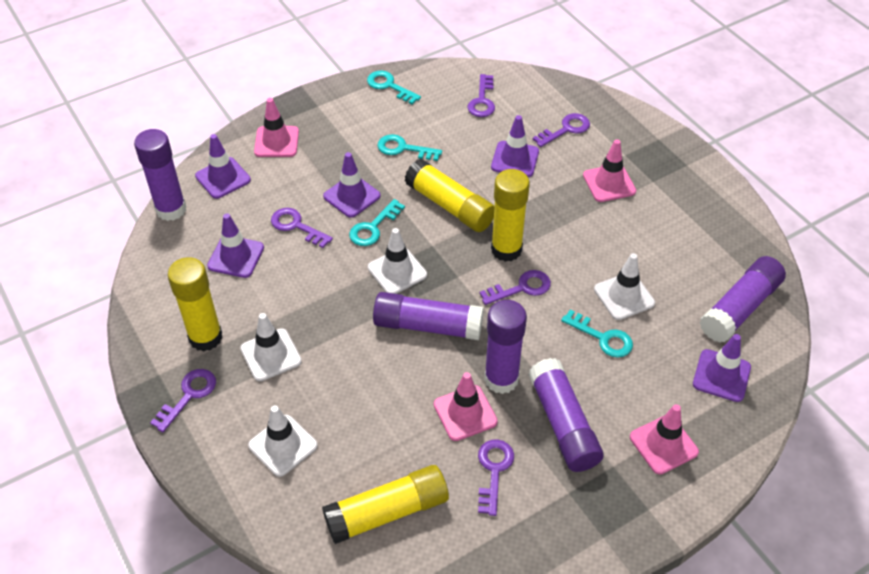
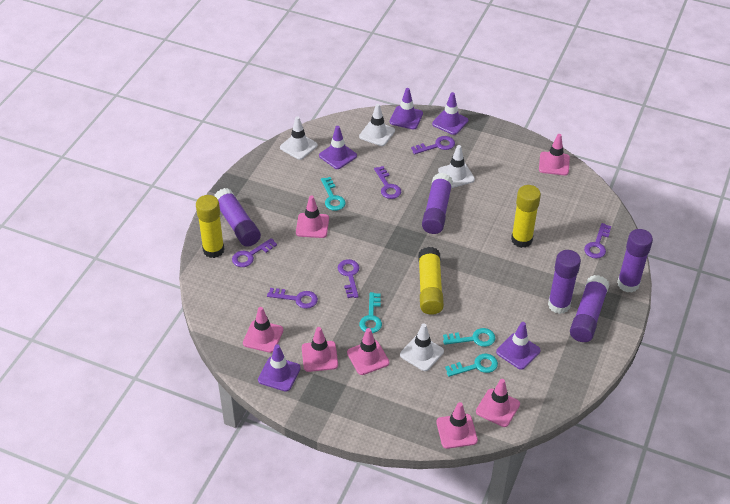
pink traffic cone: 4 -> 7
yellow glue stick: 4 -> 3

